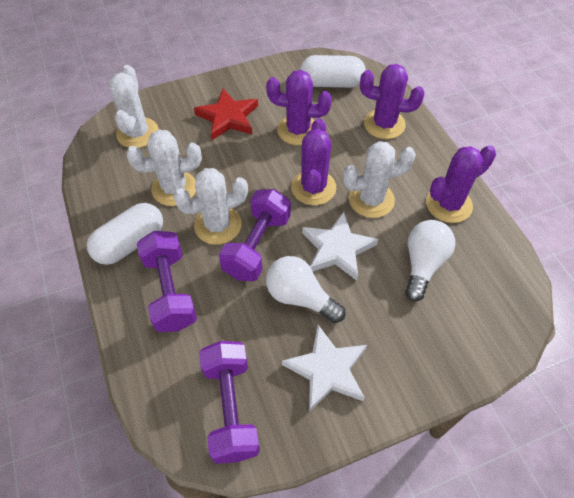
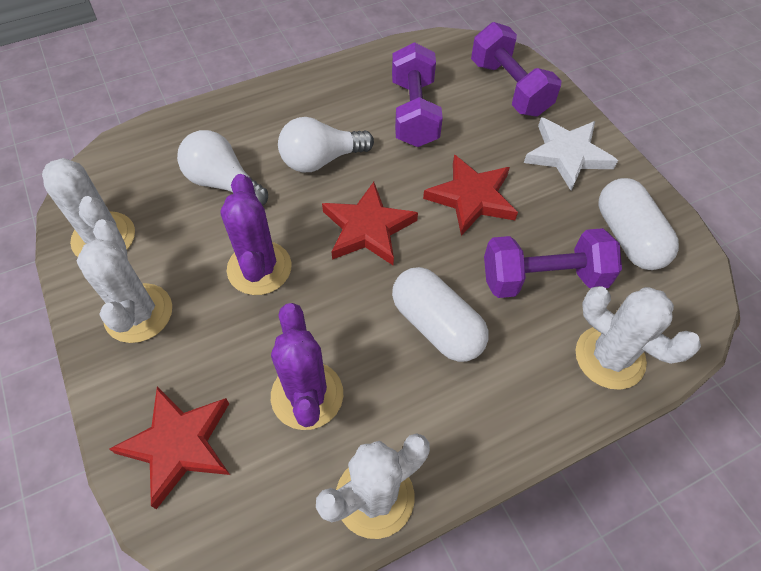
purple cactus: 4 -> 2
red star: 1 -> 3
white star: 2 -> 1

